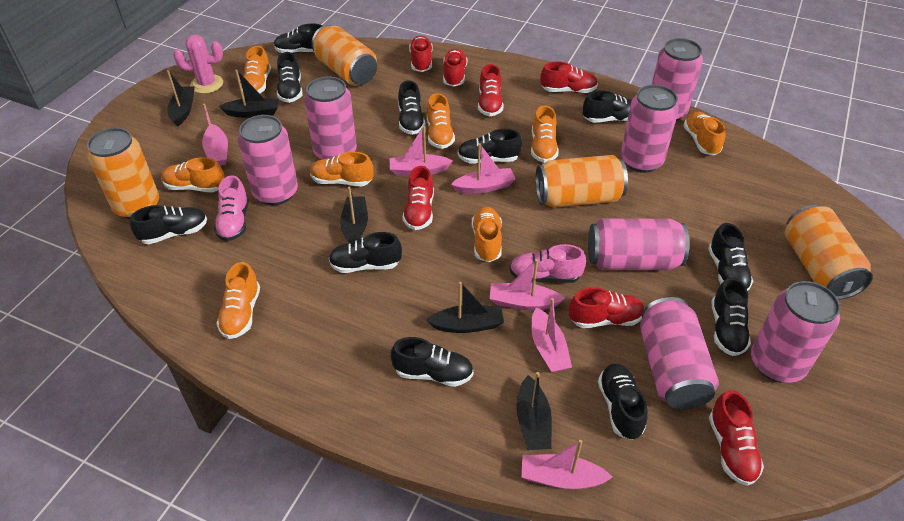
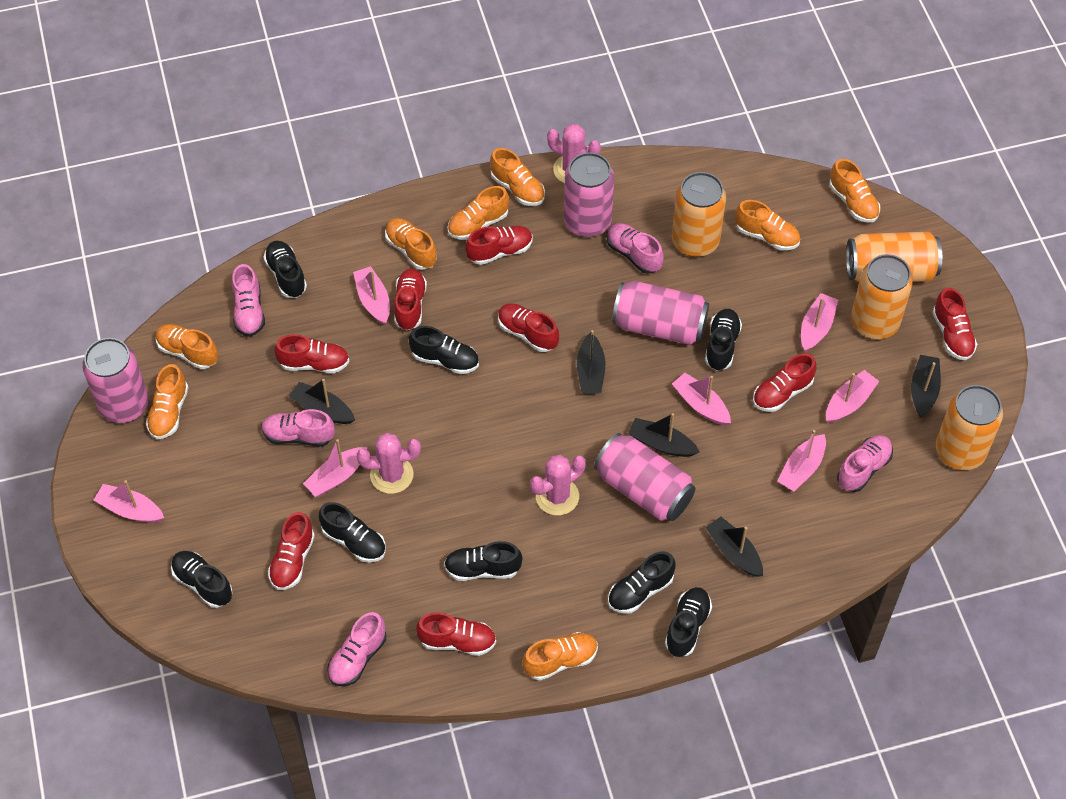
black shoe: 11 -> 8
pink boat: 6 -> 7
pink cactus: 1 -> 3
pink can: 7 -> 4
pink shoe: 2 -> 5
red shoe: 7 -> 8

